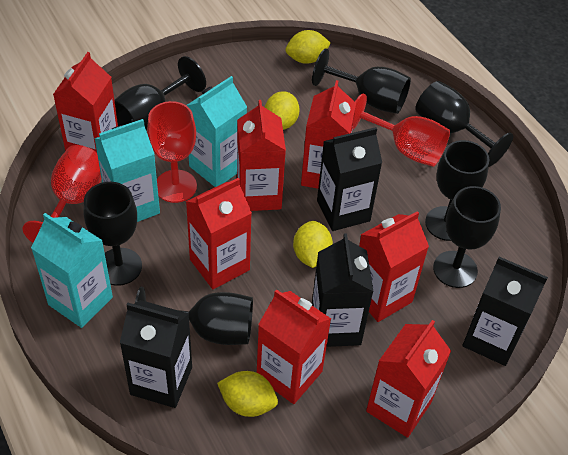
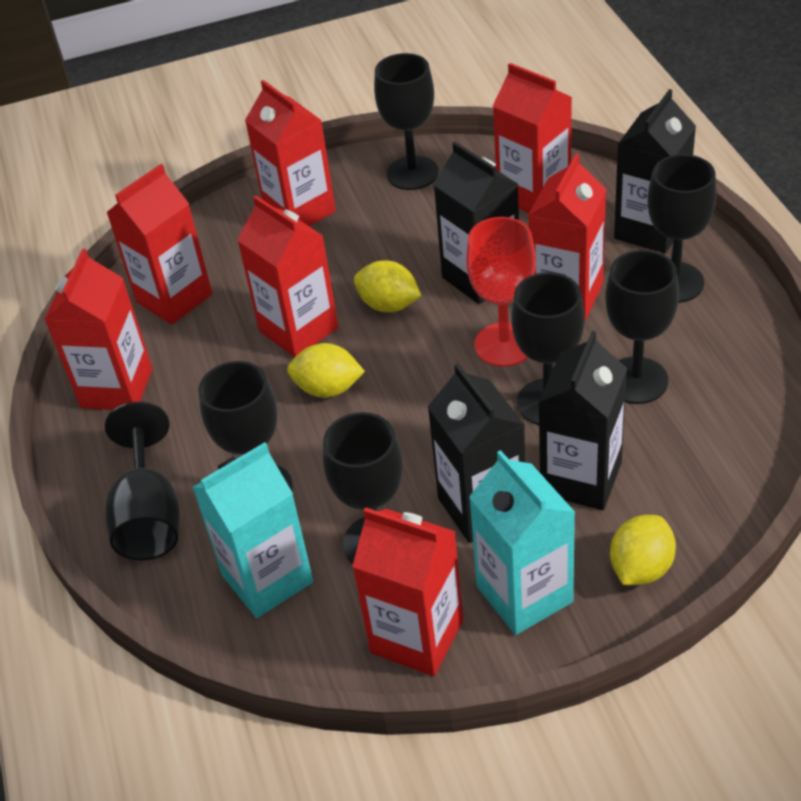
red goblet: 3 -> 1
turquoise carton: 3 -> 2
yellow lemon: 4 -> 3

